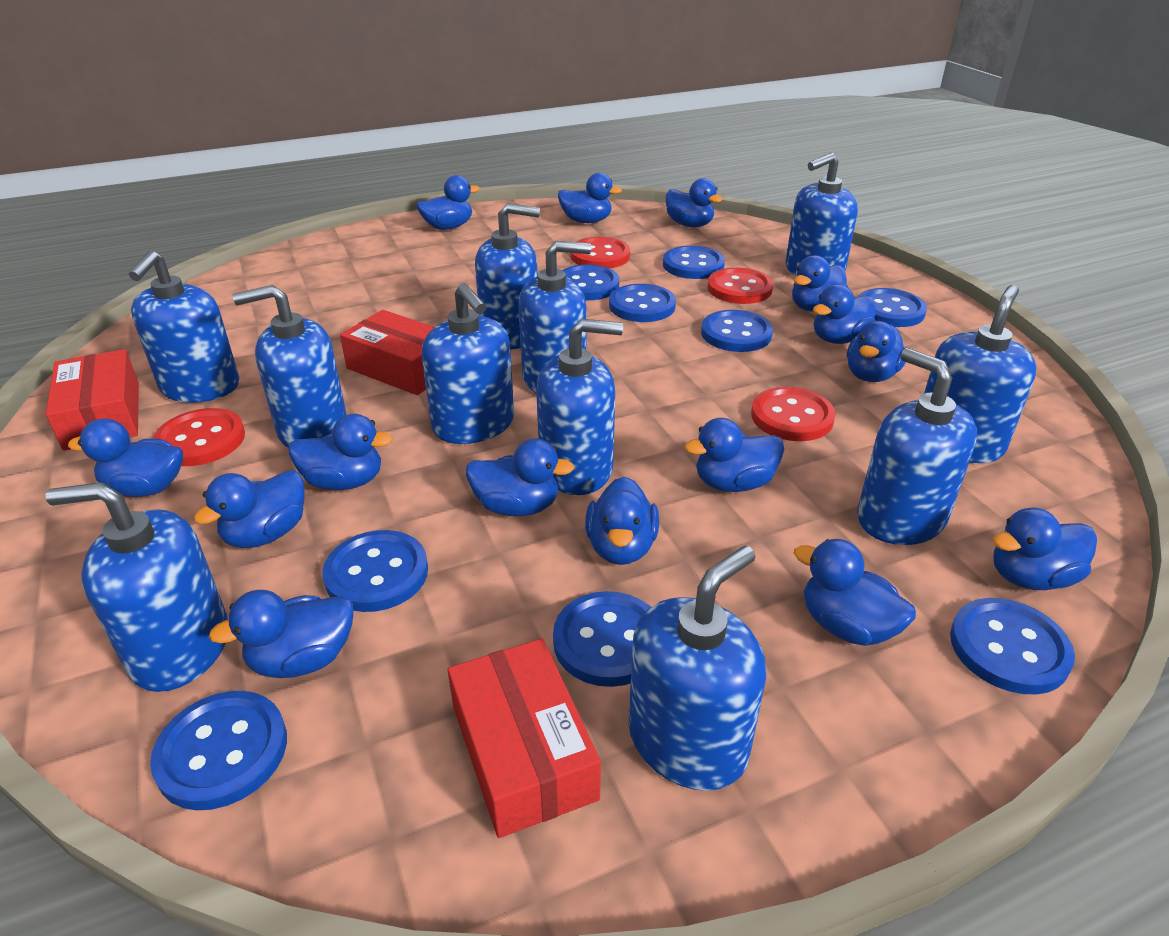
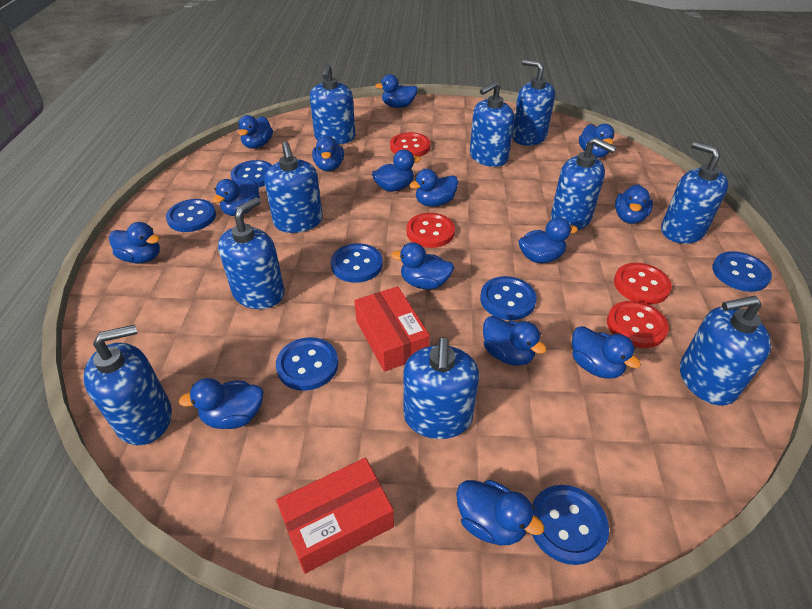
blue button: 9 -> 7
blue soap dispenser: 11 -> 10
red box: 3 -> 2

